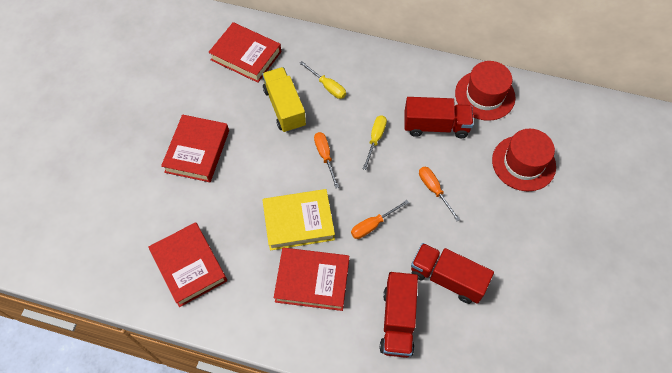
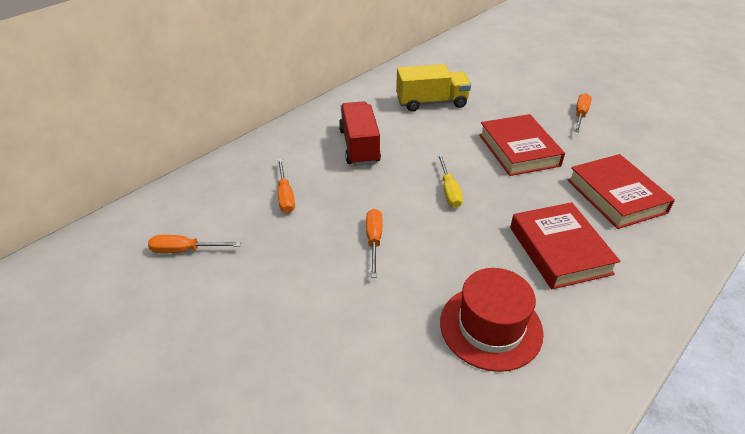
orange screwdriver: 3 -> 4
red book: 4 -> 3
red hat: 2 -> 1
red truck: 3 -> 1
yellow book: 1 -> 0
yellow screwdriver: 2 -> 1

